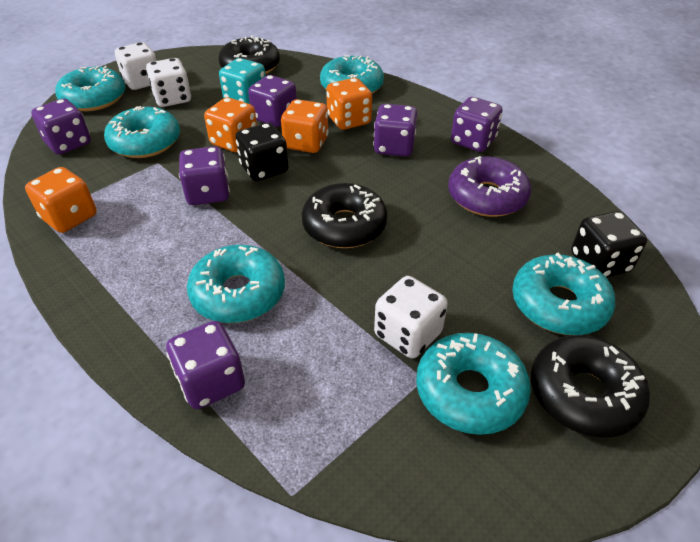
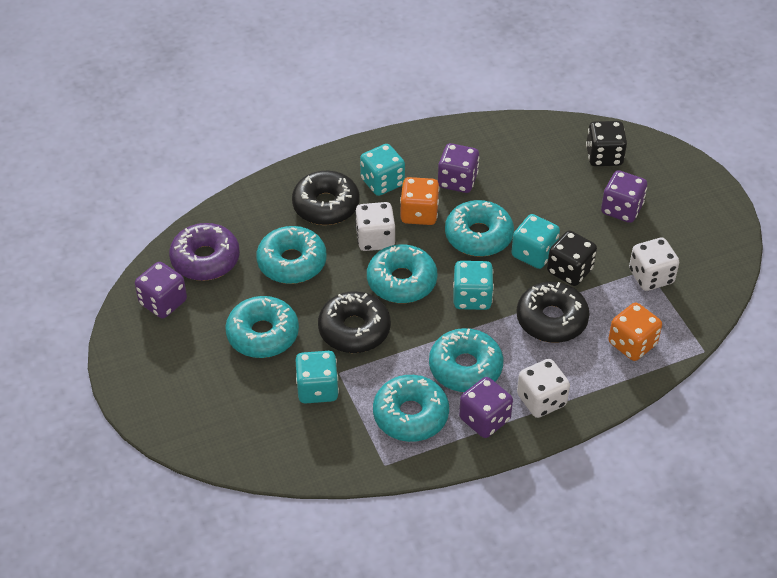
orange dice: 4 -> 2
purple dice: 6 -> 4
turquoise dice: 1 -> 4

